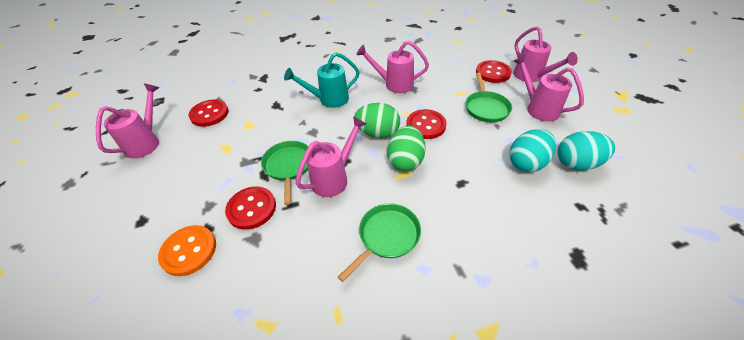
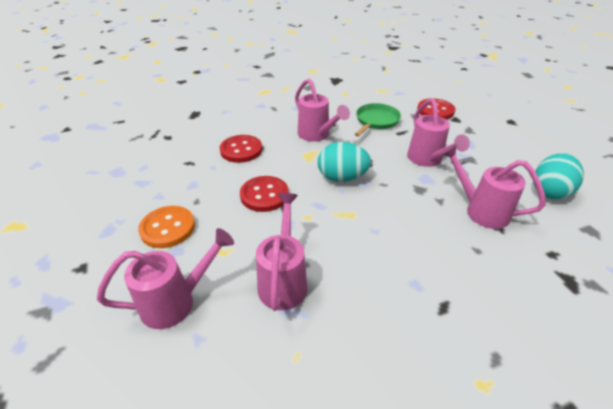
green egg: 2 -> 0
green pan: 3 -> 1
red button: 4 -> 3
turquoise watering can: 1 -> 0

